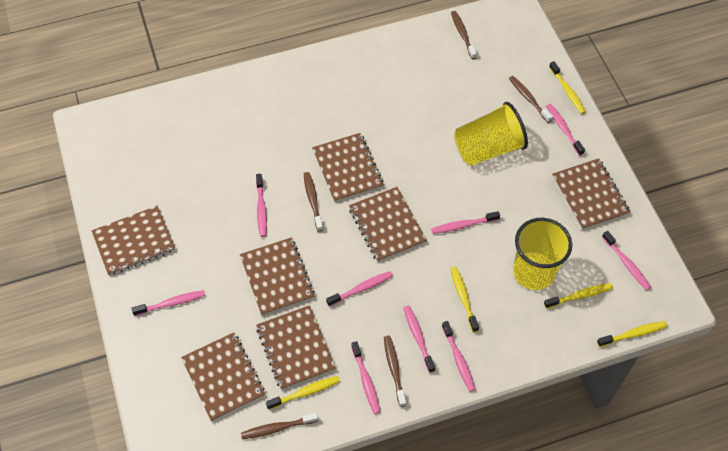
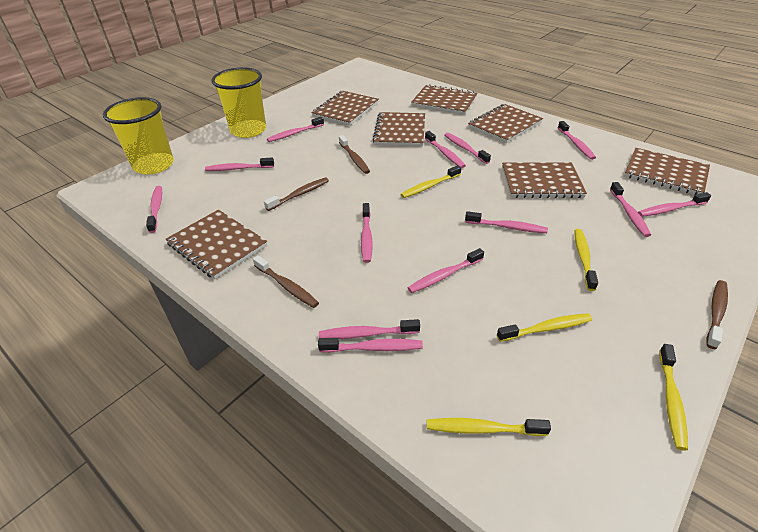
brown toothbrush: 5 -> 4
pink toothbrush: 9 -> 13

